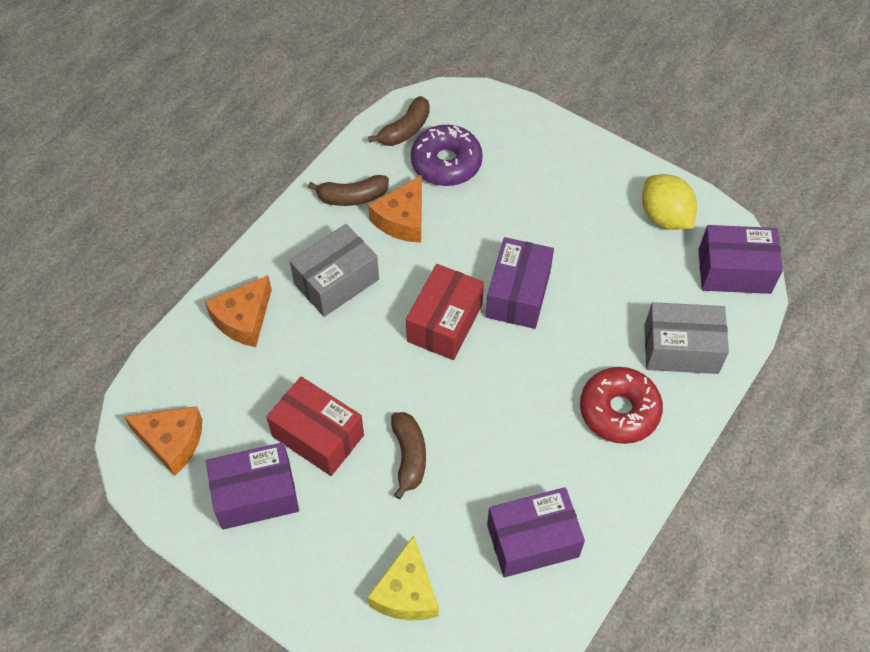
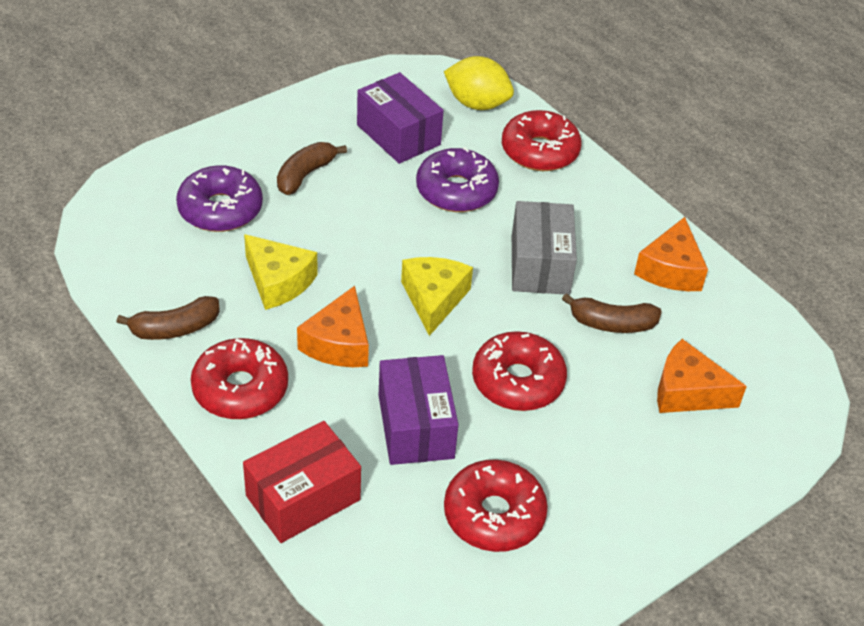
grey box: 2 -> 1
purple box: 4 -> 2
purple donut: 1 -> 2
red box: 2 -> 1
red donut: 1 -> 4
yellow cheese: 1 -> 2

